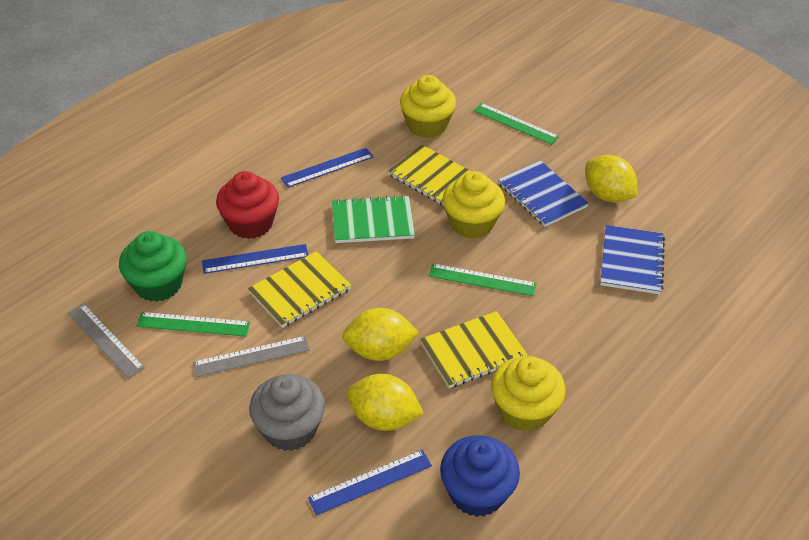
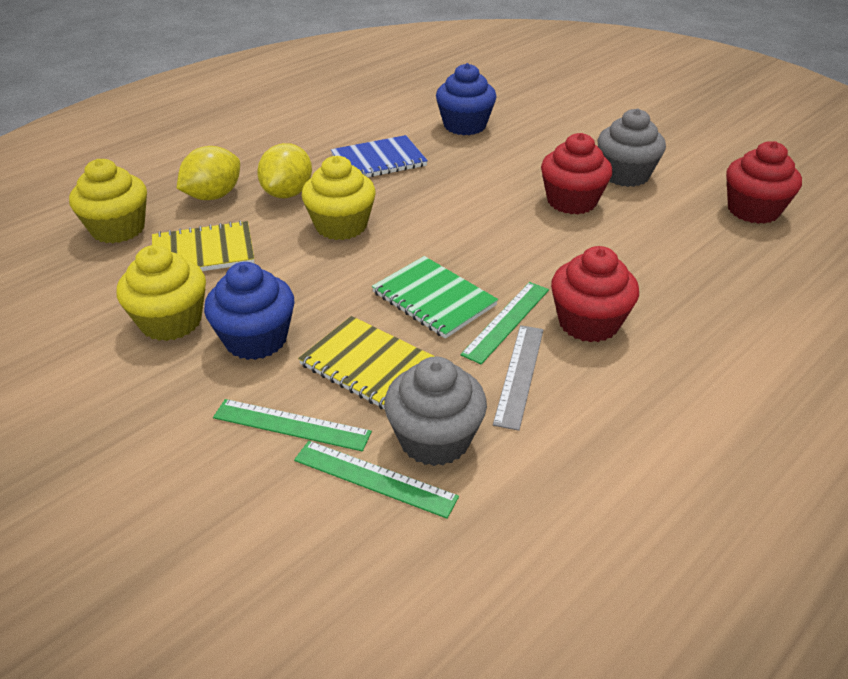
blue cupcake: 1 -> 2
blue notebook: 2 -> 1
blue ruler: 3 -> 0
green cupcake: 1 -> 0
grey cupcake: 1 -> 2
grey ruler: 2 -> 1
red cupcake: 1 -> 3
yellow lemon: 3 -> 2
yellow notebook: 3 -> 2

